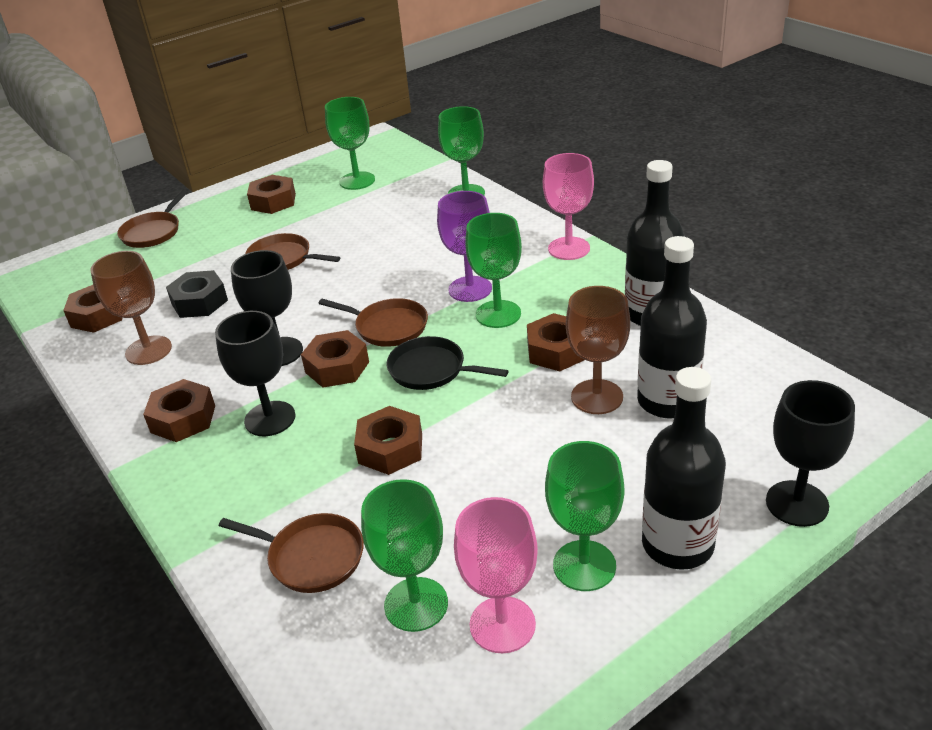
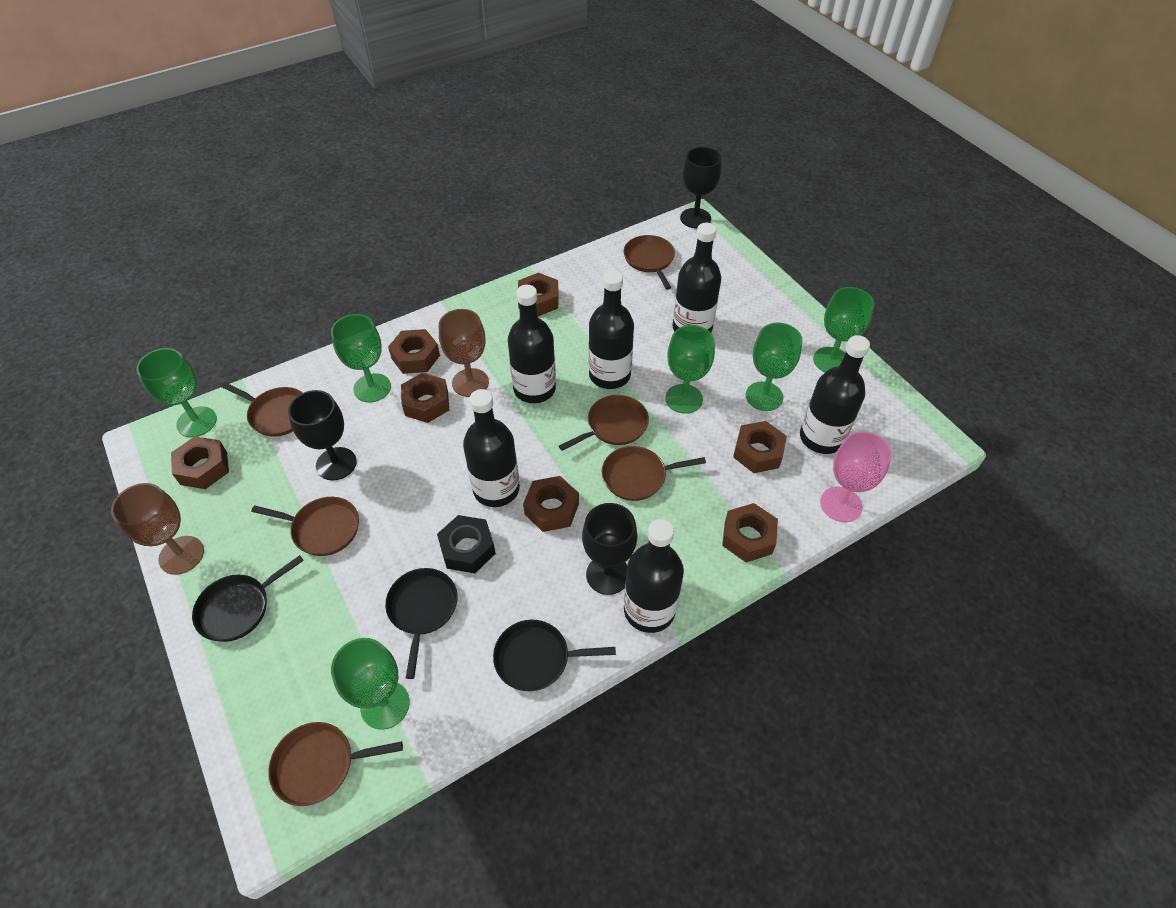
black bottle: 3 -> 6
black pan: 1 -> 3
brown nut: 6 -> 7
brown pan: 4 -> 6
green goblet: 5 -> 6
pink goblet: 2 -> 1
purple goblet: 1 -> 0

